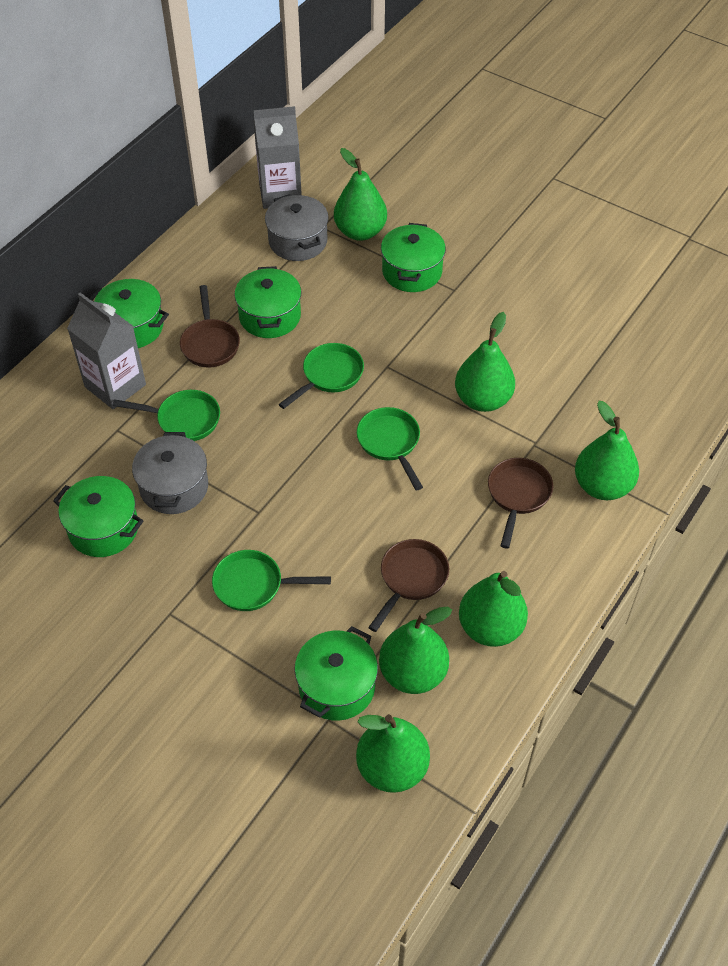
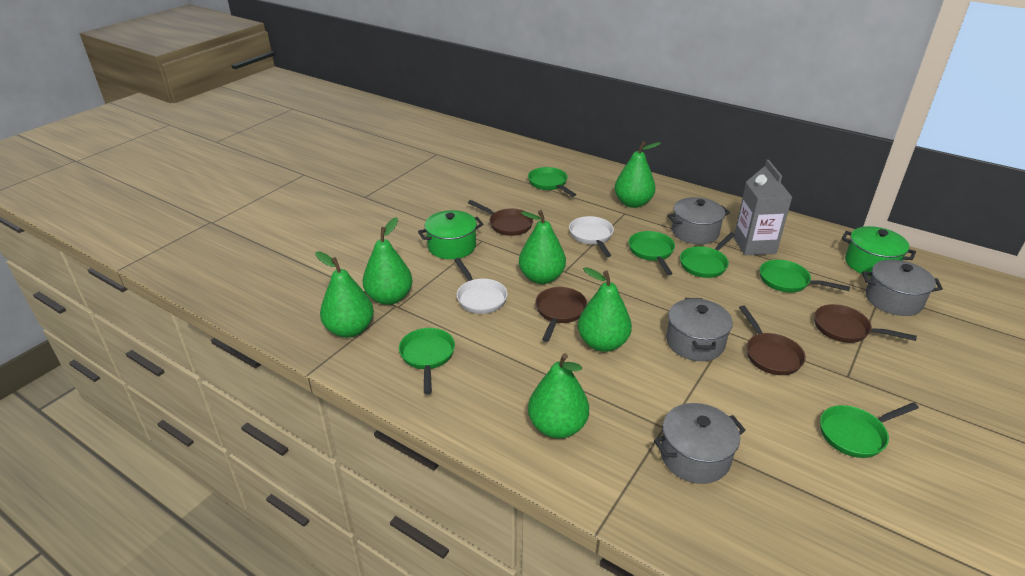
brown pan: 3 -> 4
green pan: 4 -> 6
green pot: 5 -> 2
grey carton: 2 -> 1
grey pot: 2 -> 4
white pan: 0 -> 2

